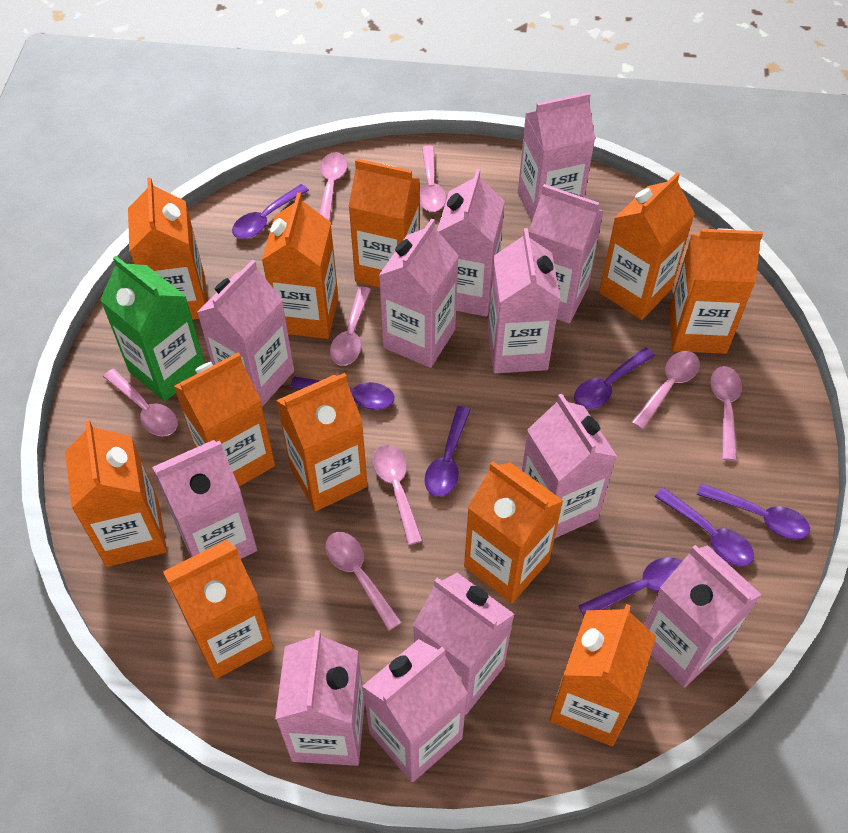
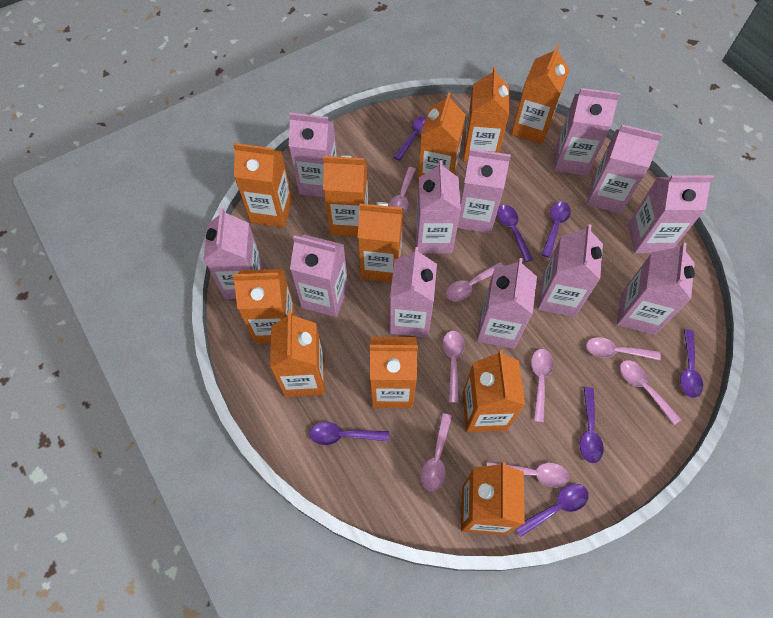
green carton: 1 -> 0

